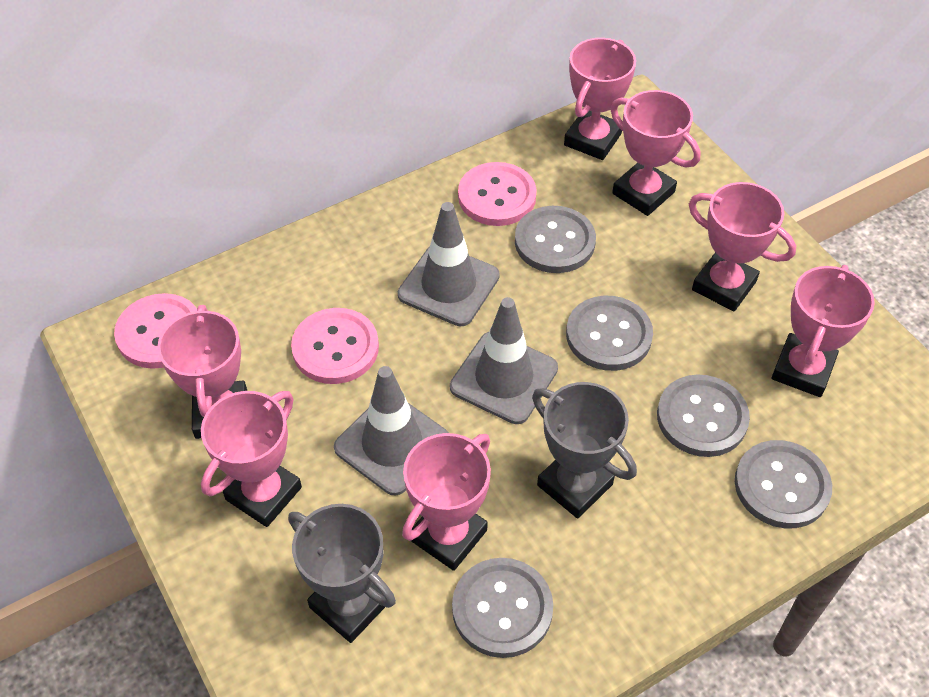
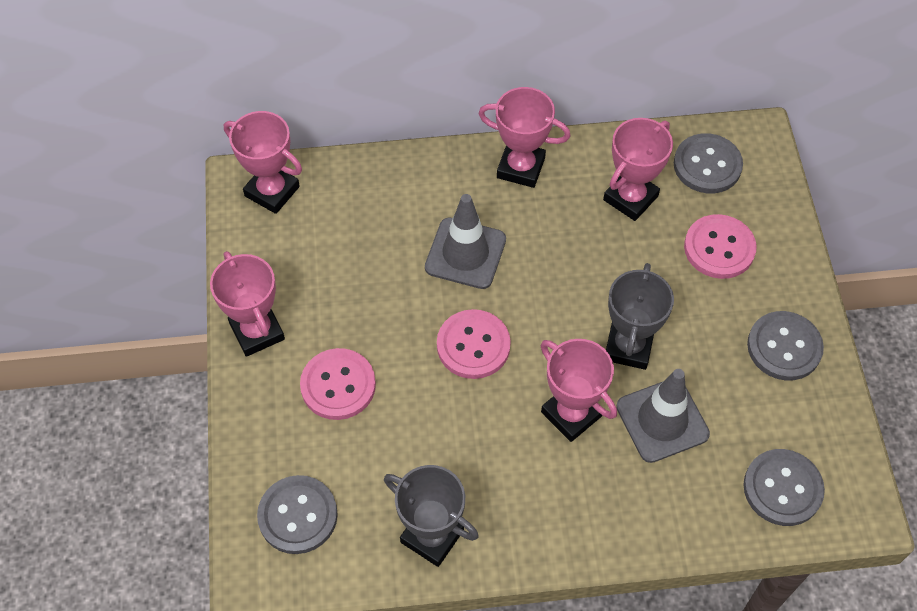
grey button: 5 -> 4
grey traffic cone: 3 -> 2
pink trophy: 7 -> 5

